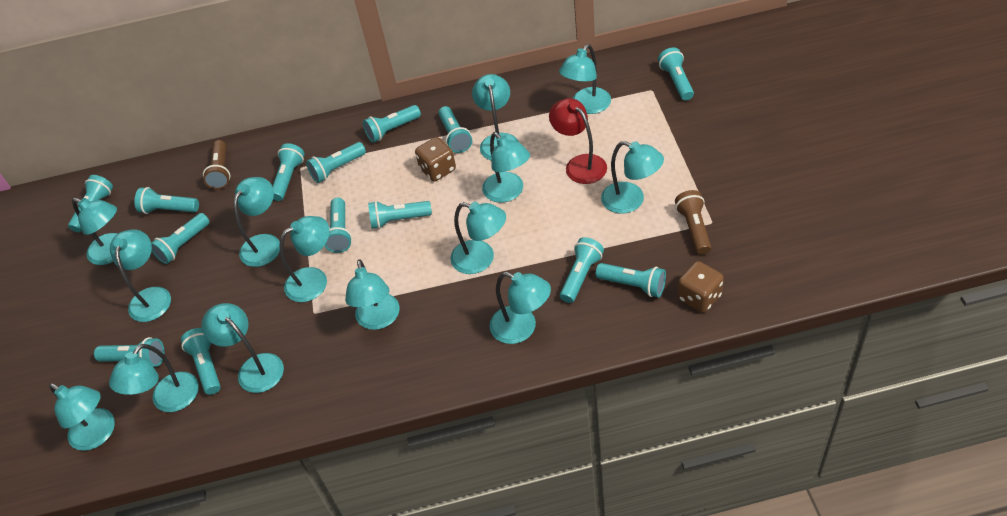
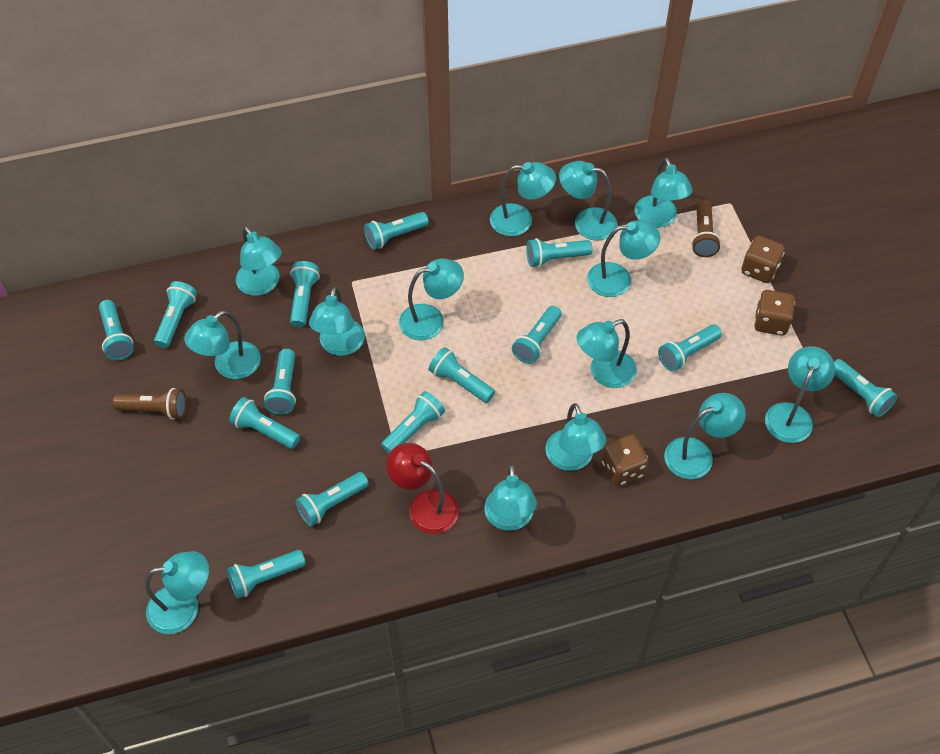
brown dice: 2 -> 3

